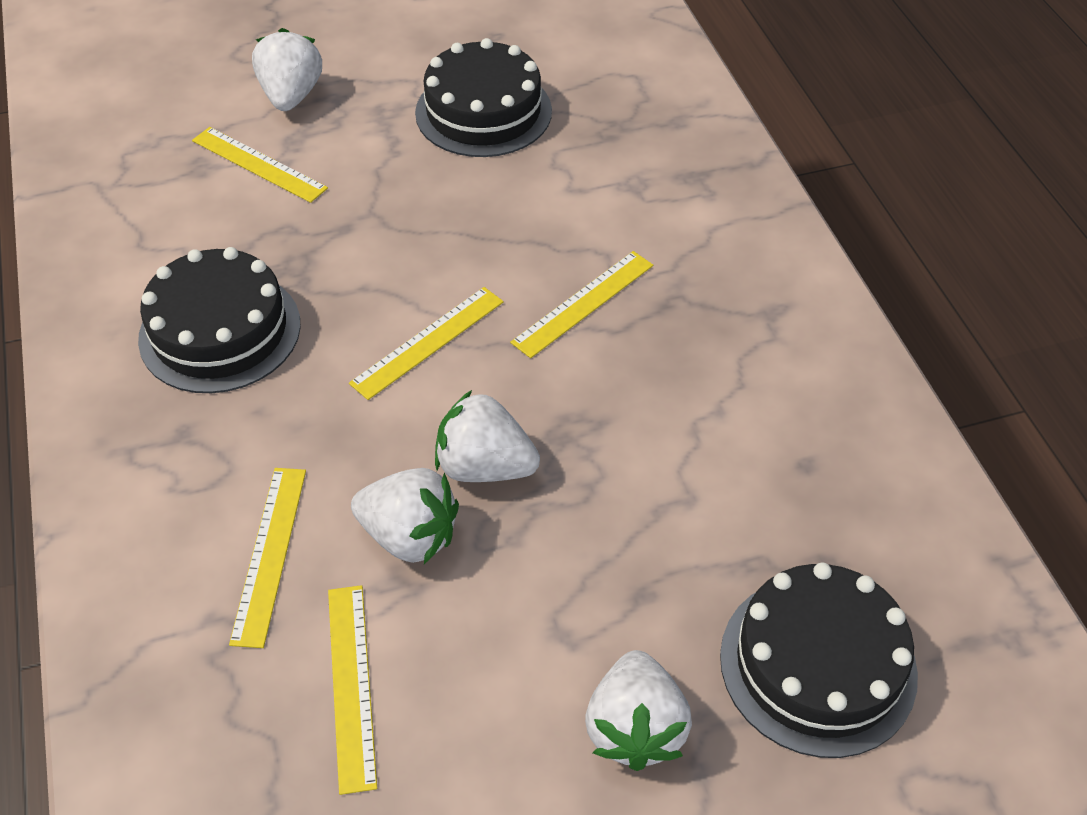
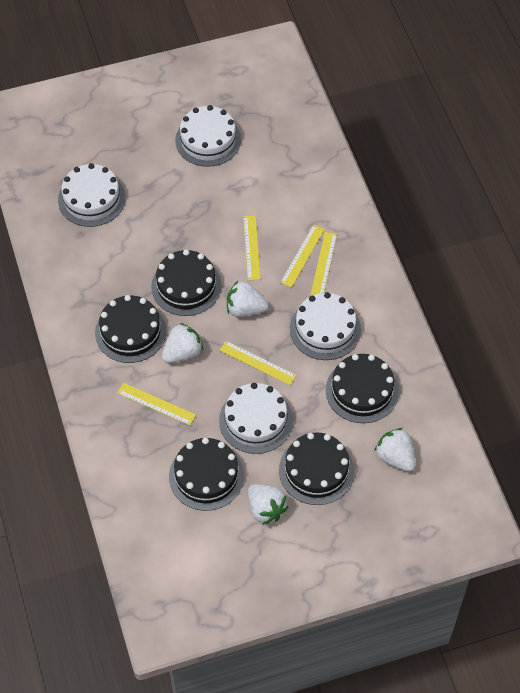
black cake: 3 -> 5
white cake: 0 -> 4

